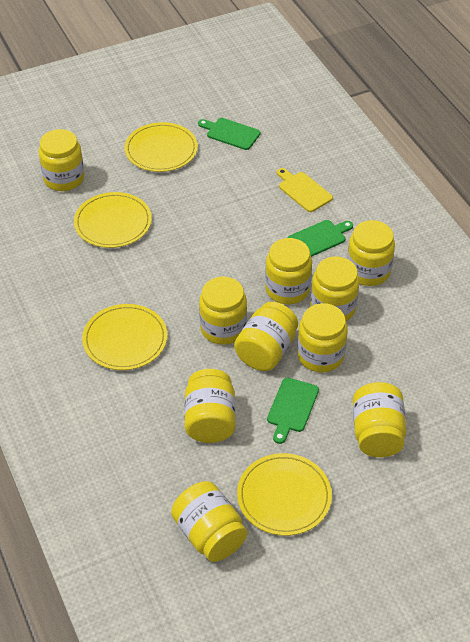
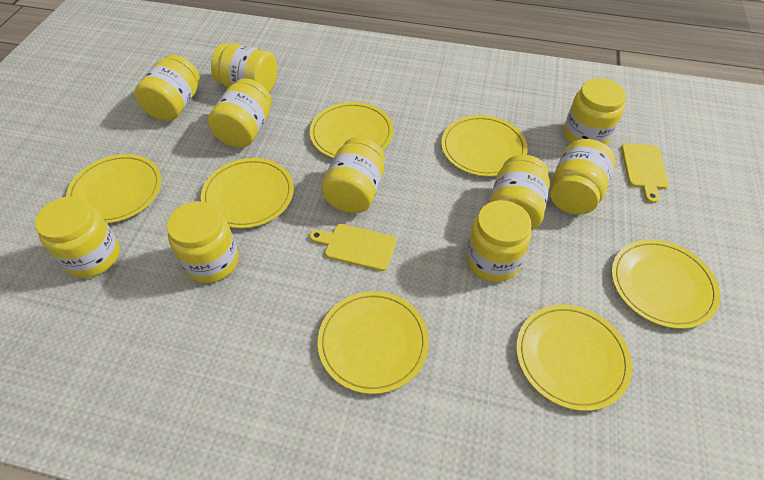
green cutting board: 3 -> 0
yellow cutting board: 1 -> 2
yellow plate: 4 -> 7

